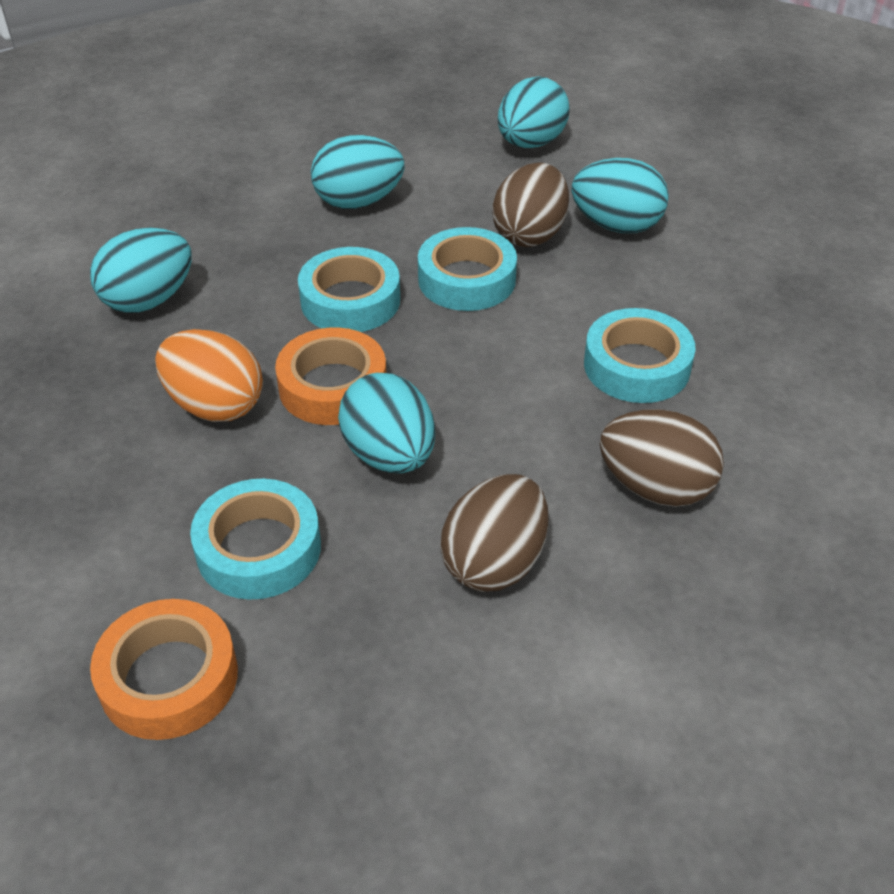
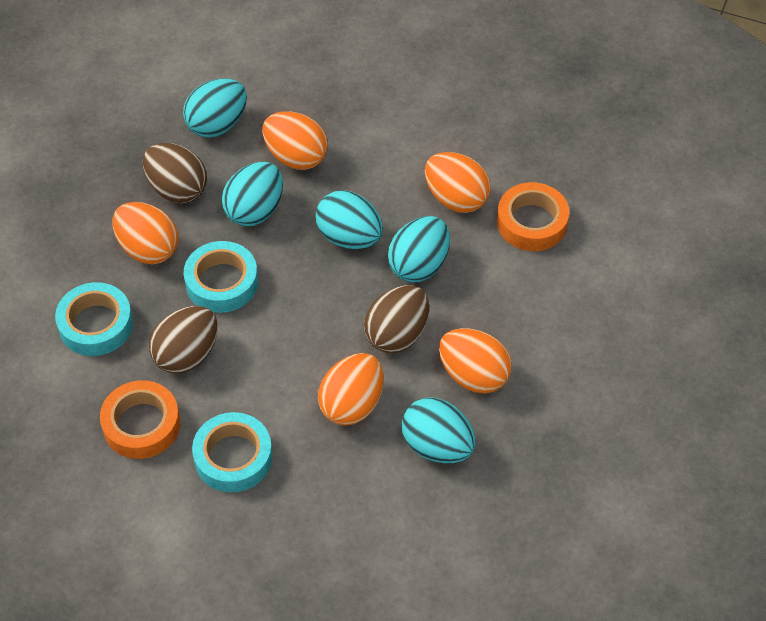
orange egg: 1 -> 5
turquoise tape: 4 -> 3

